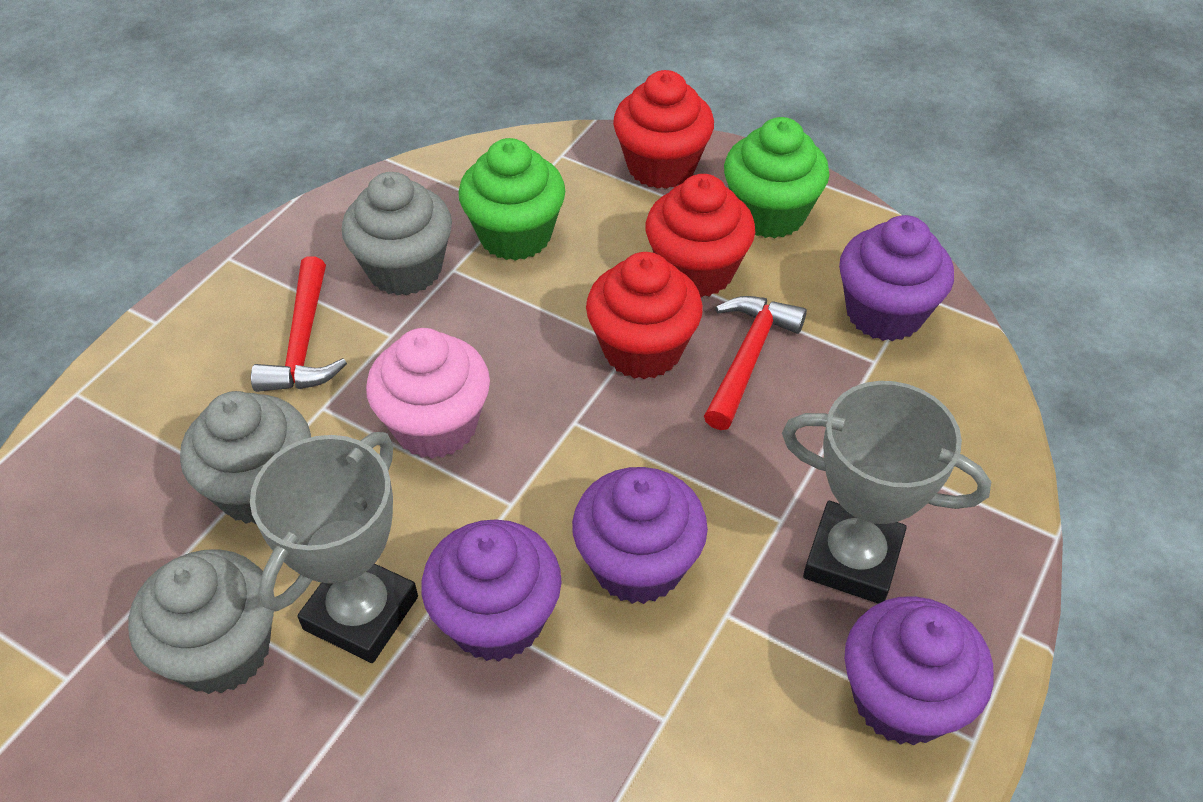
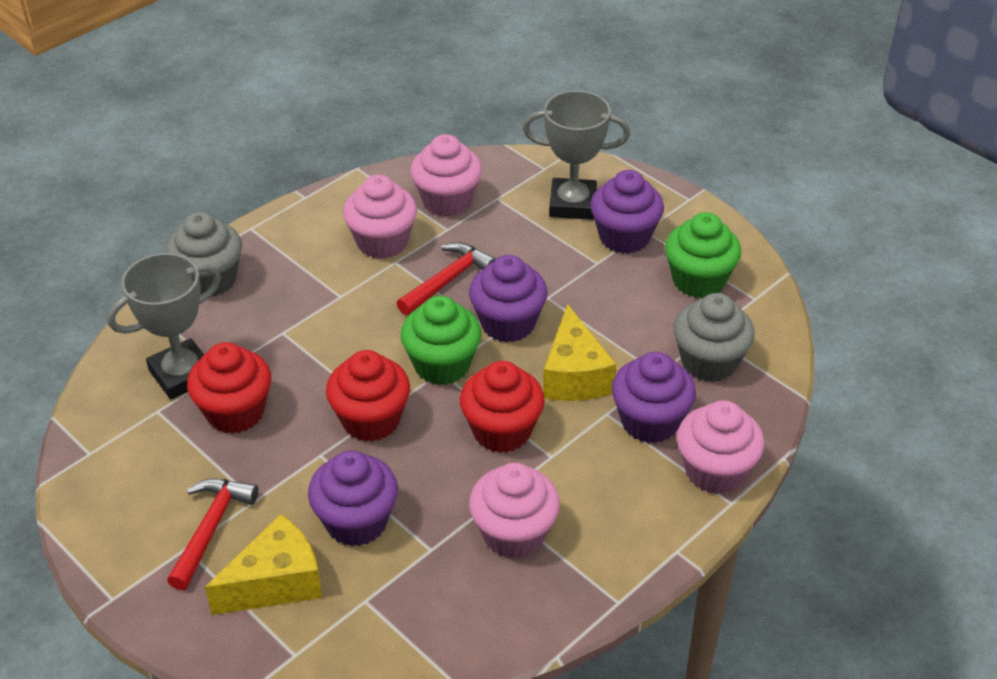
grey cupcake: 3 -> 2
pink cupcake: 1 -> 4
yellow cheese: 0 -> 2

